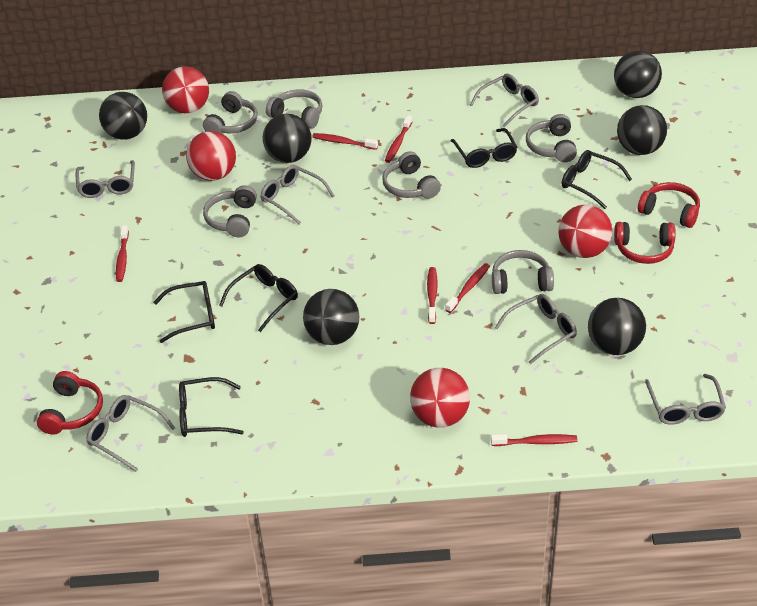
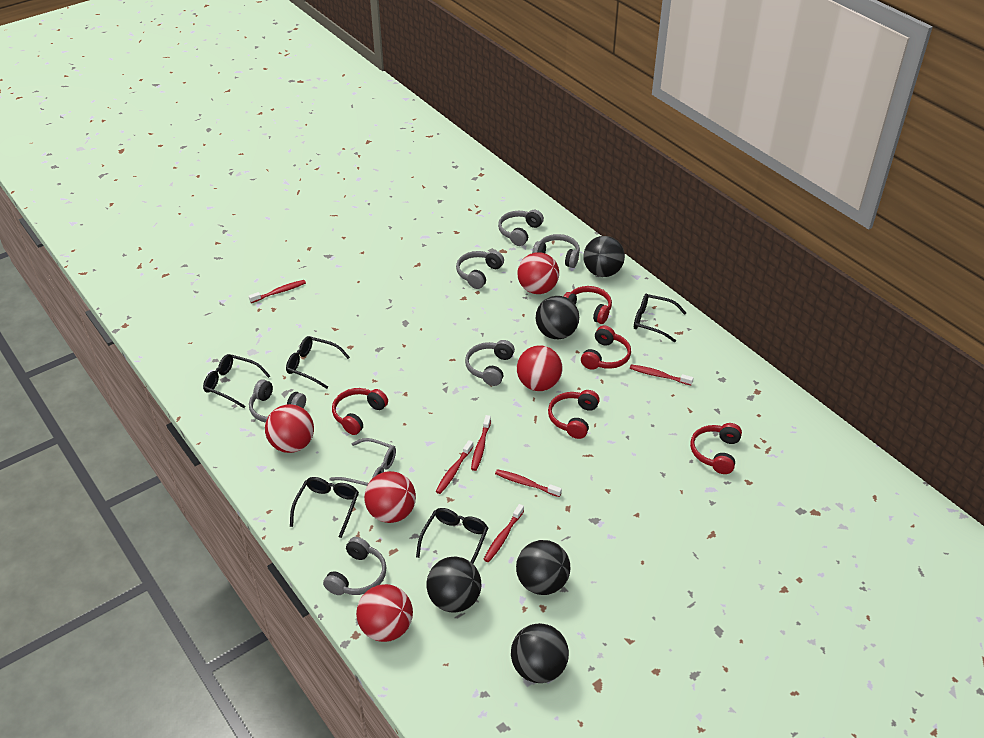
black ball: 6 -> 5
grey glasses: 6 -> 1
red ball: 4 -> 5
red headphones: 3 -> 5

